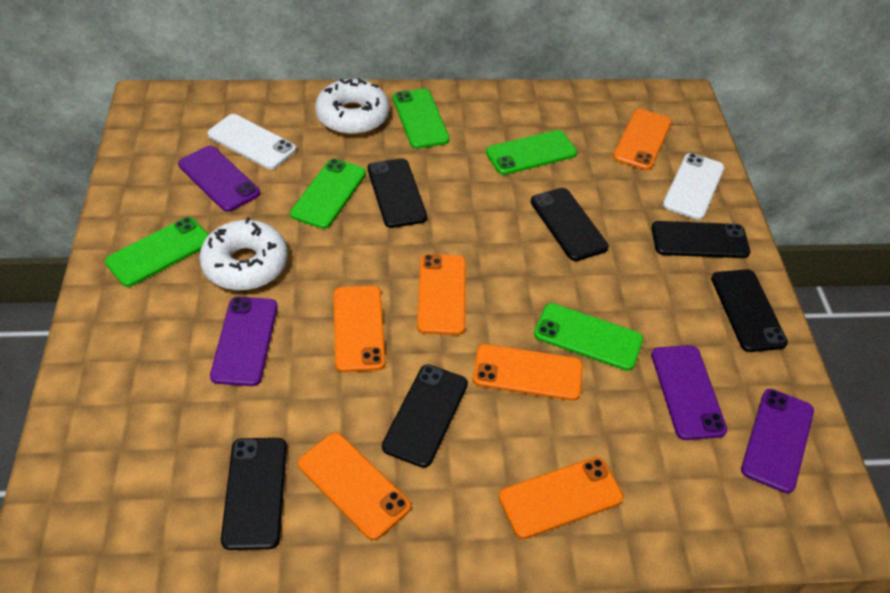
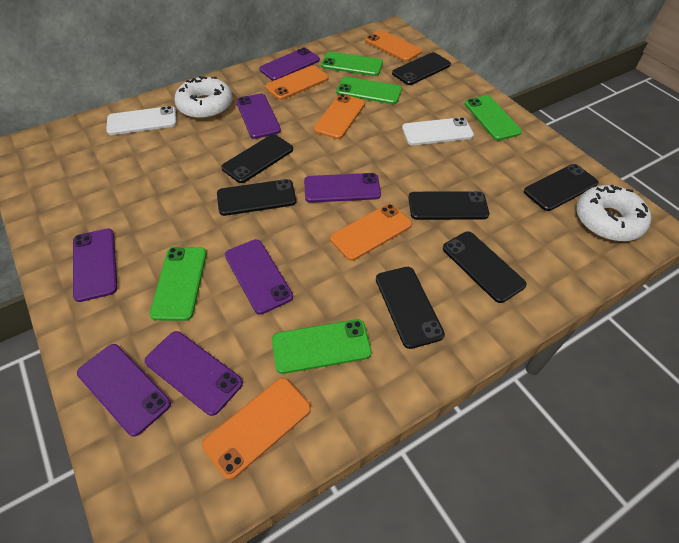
black phone: 6 -> 7
orange phone: 6 -> 5
purple phone: 4 -> 7

